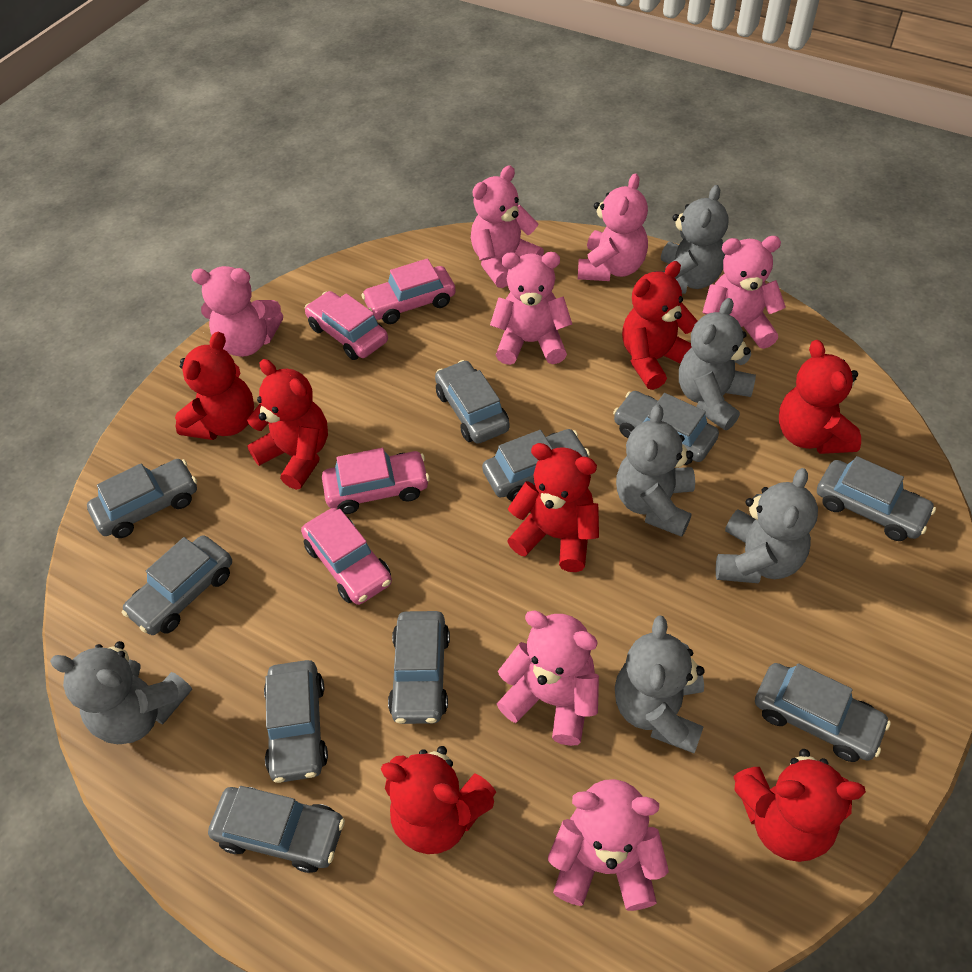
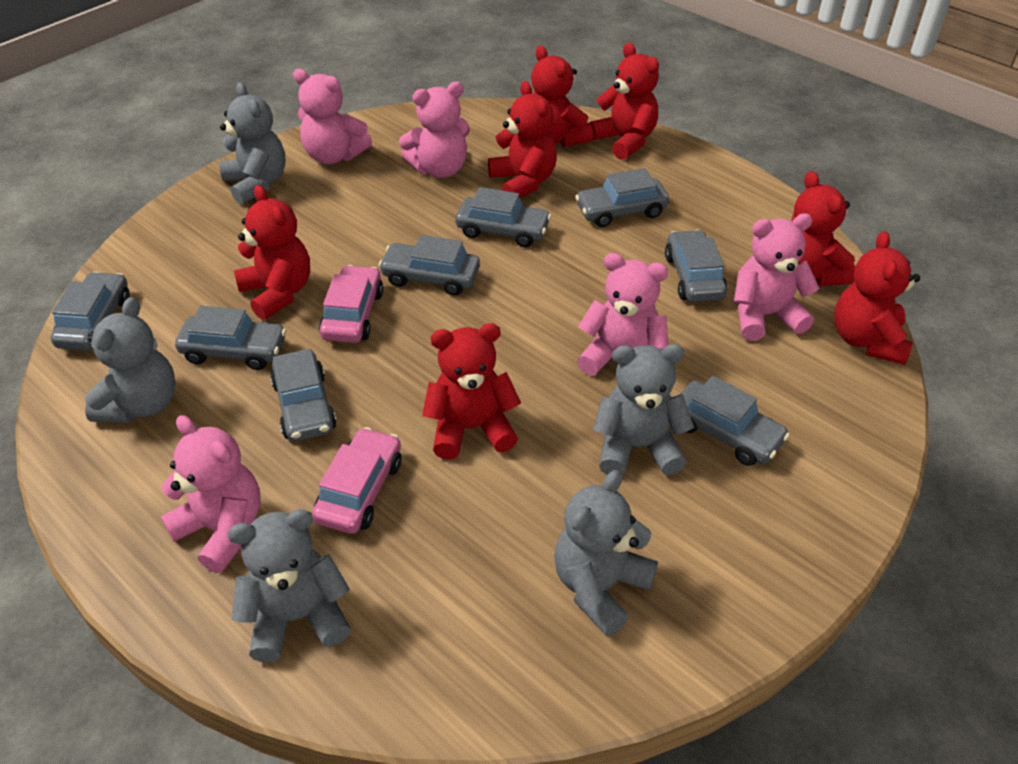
grey car: 10 -> 8
grey teddy bear: 6 -> 5
pink car: 4 -> 2
pink teddy bear: 7 -> 5

